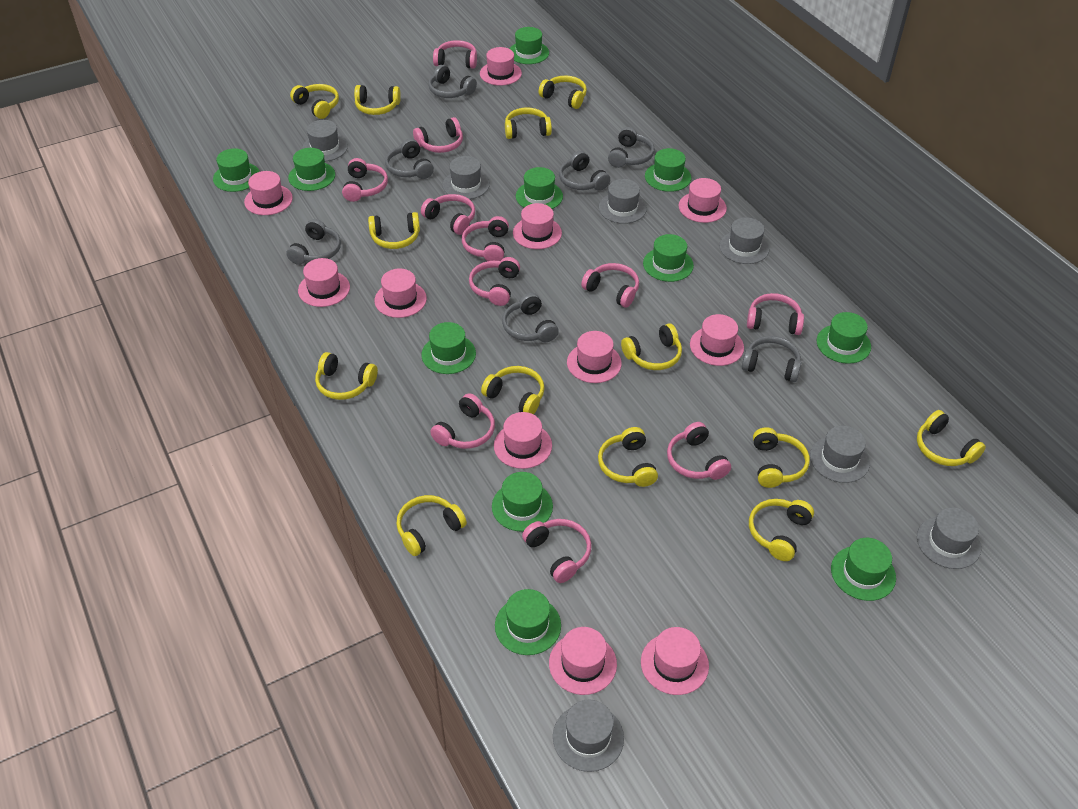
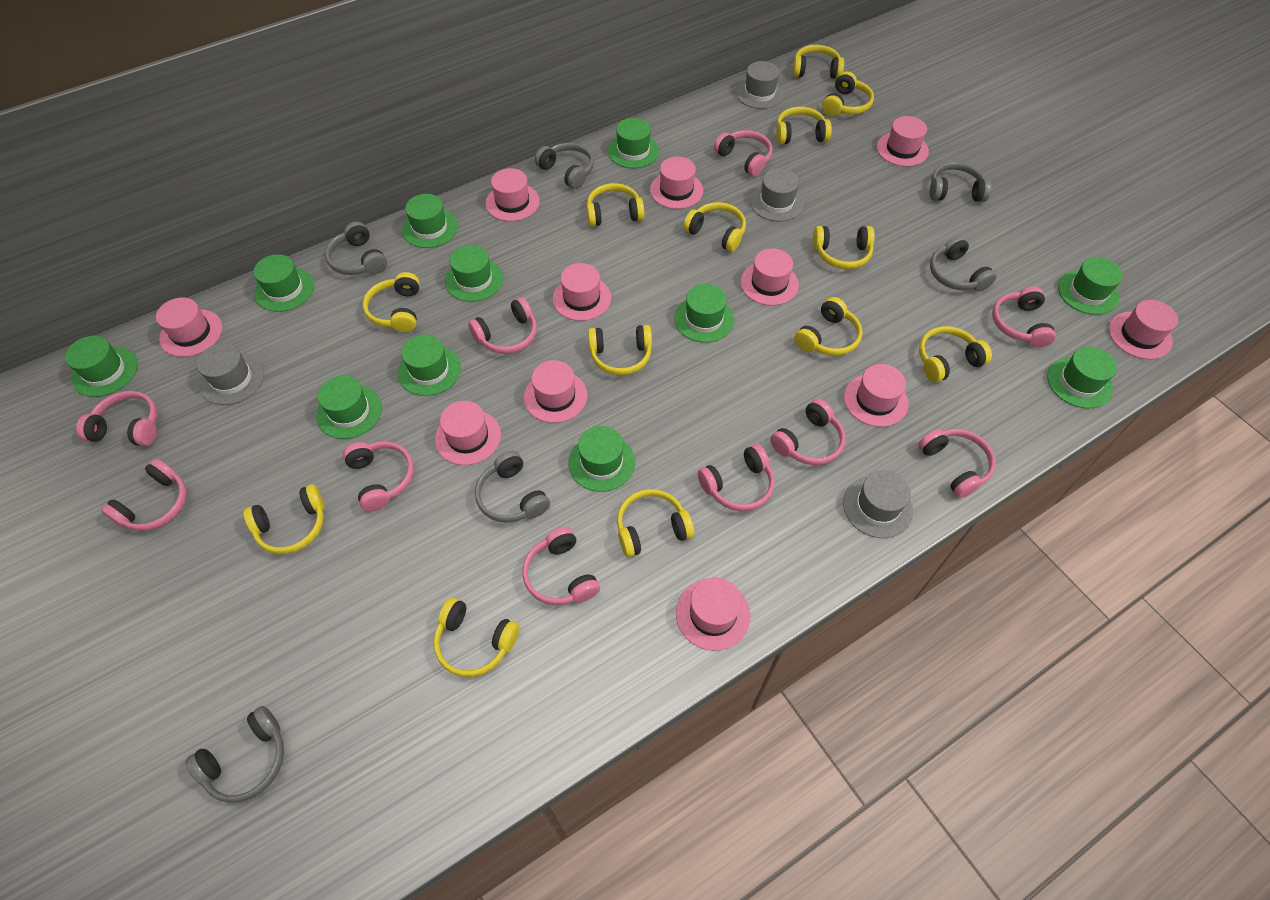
grey hat: 7 -> 4
grey headphones: 7 -> 6
pink headphones: 11 -> 10

